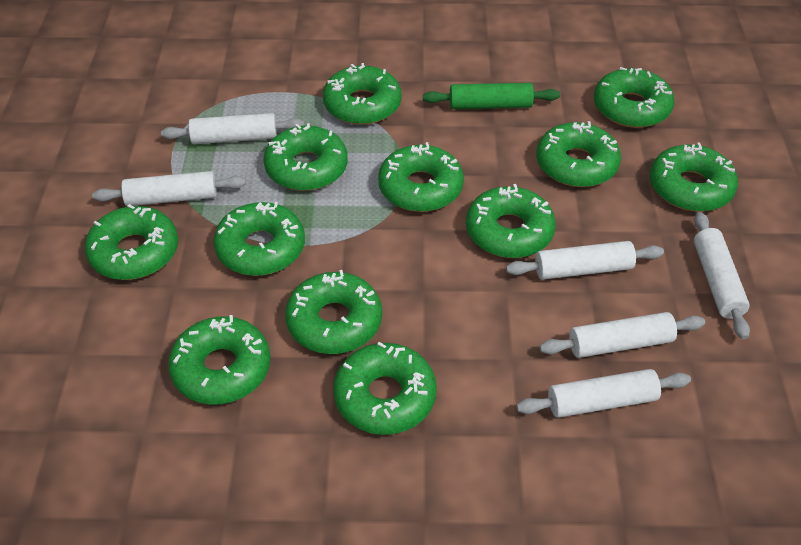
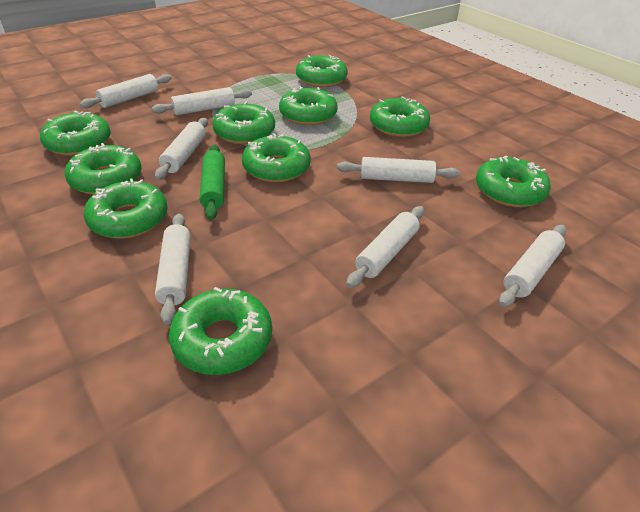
green donut: 12 -> 10
white rolling pin: 6 -> 7

